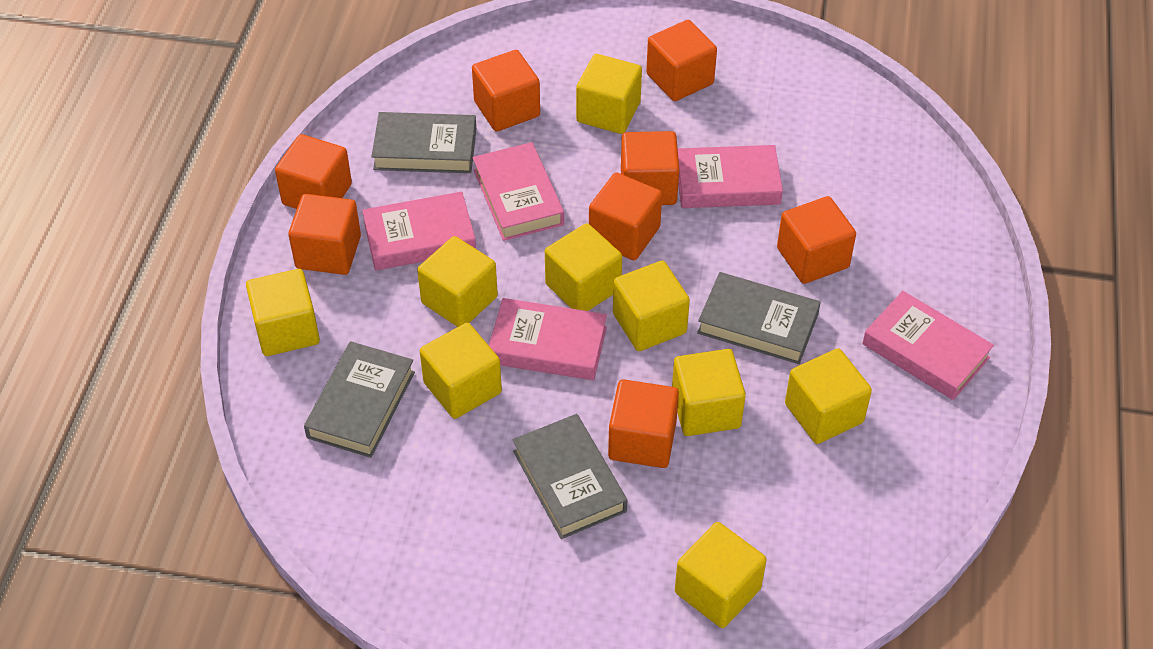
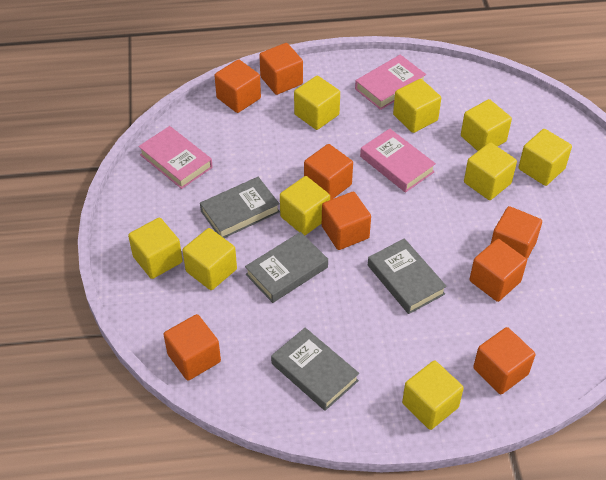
pink book: 5 -> 3

